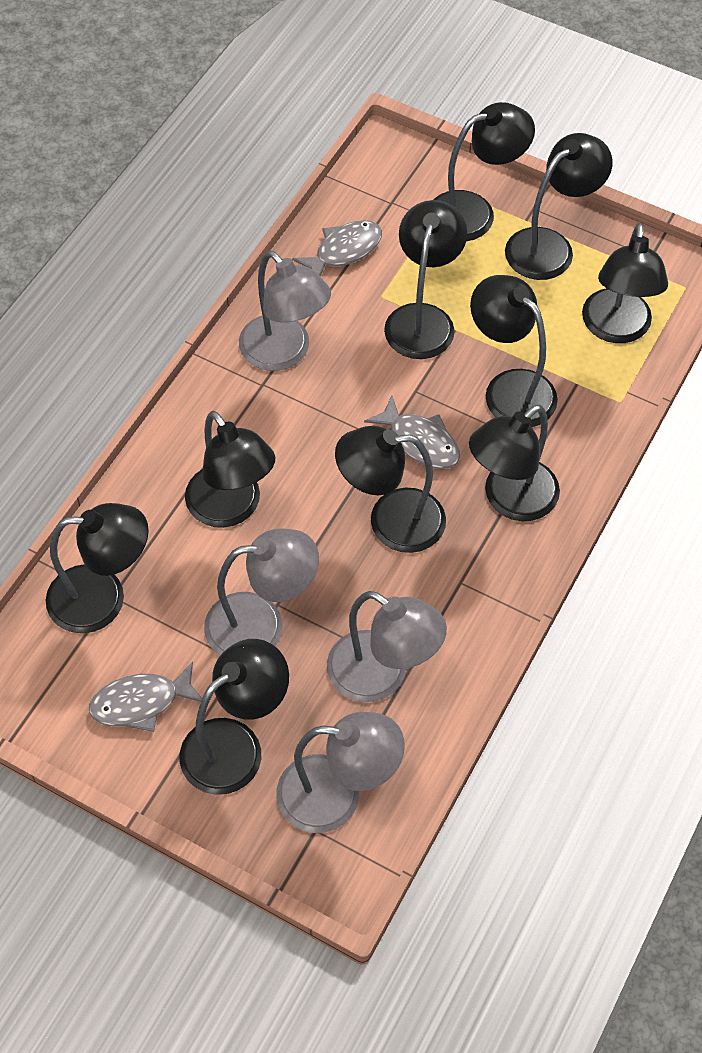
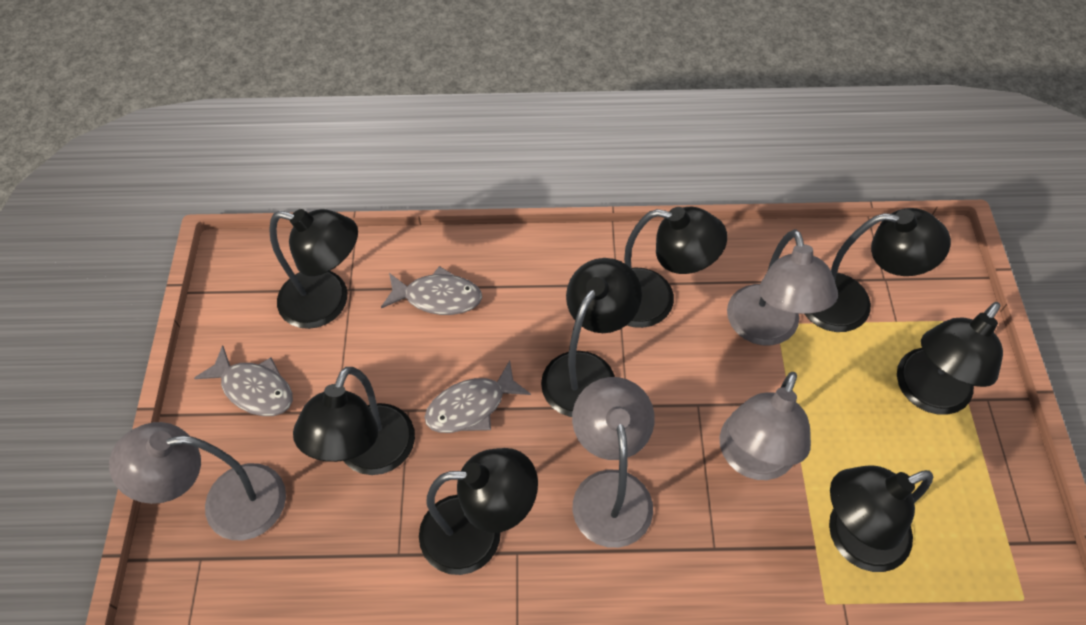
black lamp: 10 -> 8

